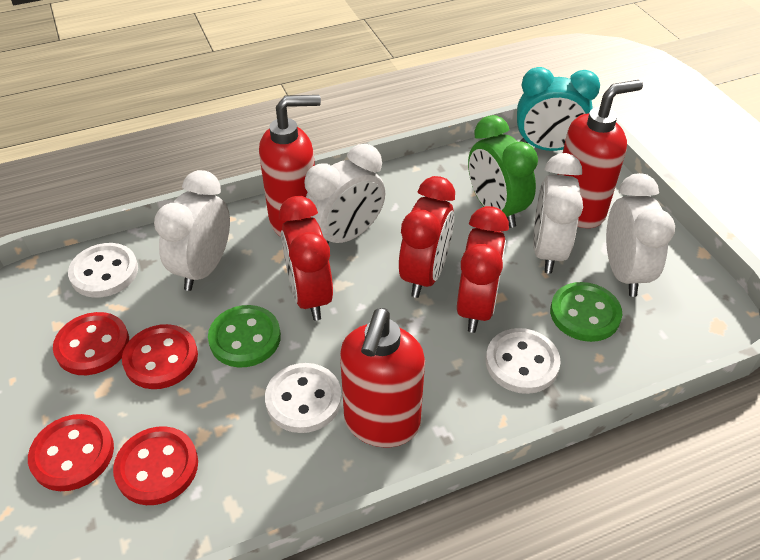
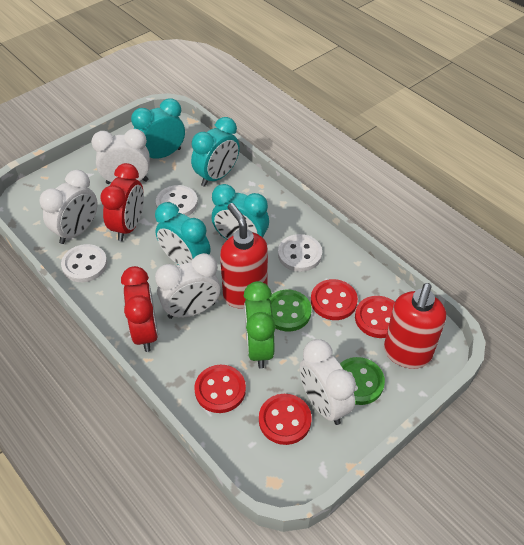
red clock: 3 -> 2
red soap dispenser: 3 -> 2
turquoise clock: 1 -> 4

